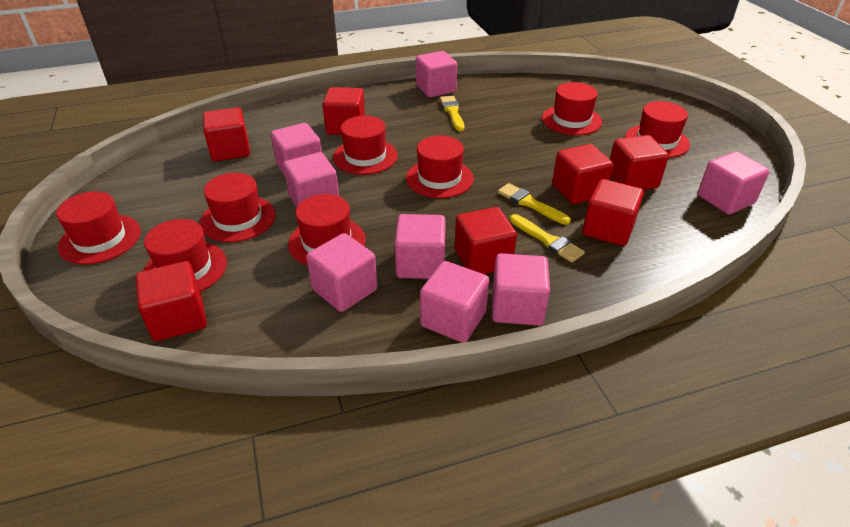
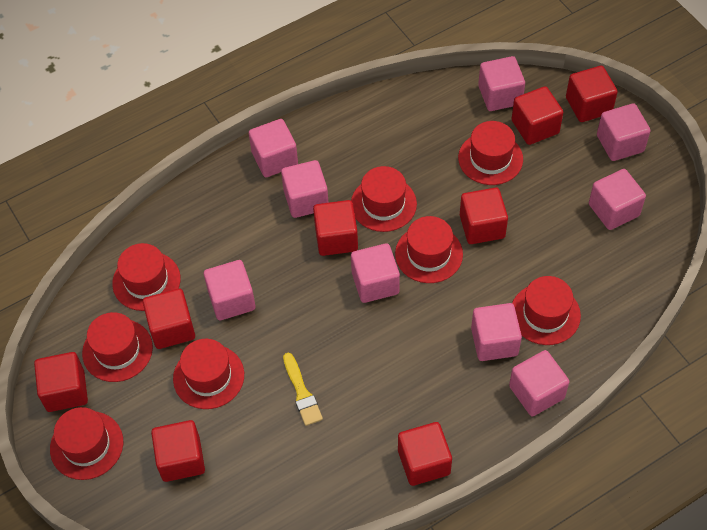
pink cube: 8 -> 9
red cube: 7 -> 8
yellow brush: 3 -> 1

